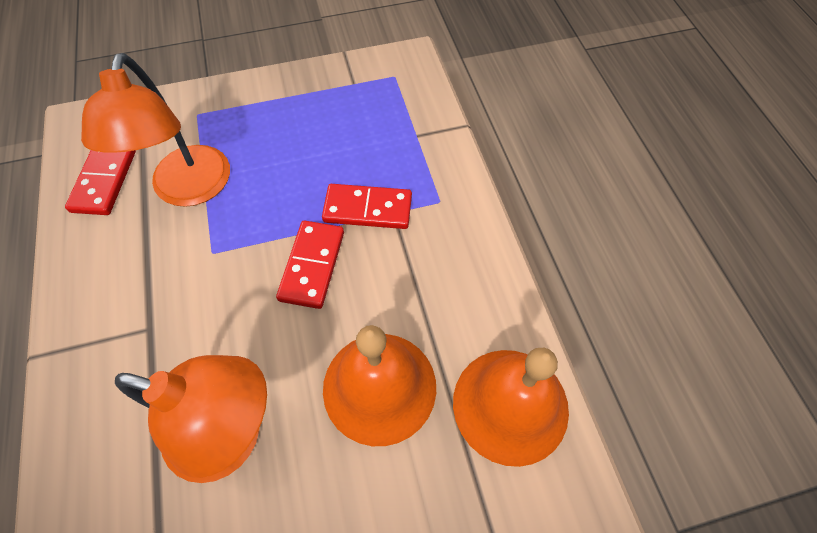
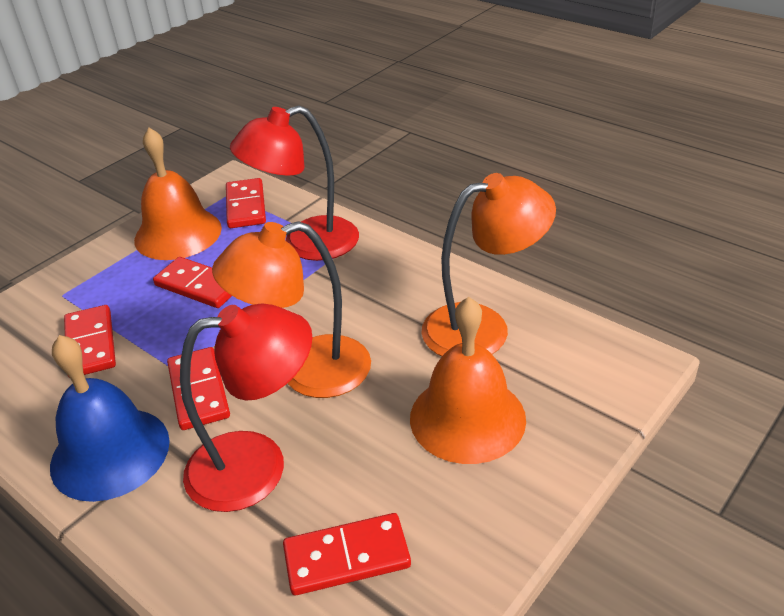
blue bell: 0 -> 1
red domino: 3 -> 5
red lamp: 0 -> 2

